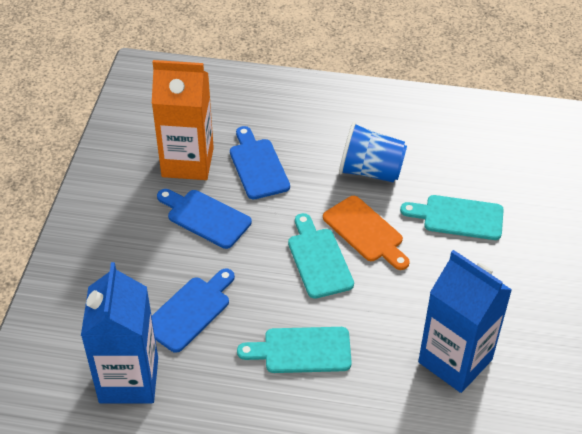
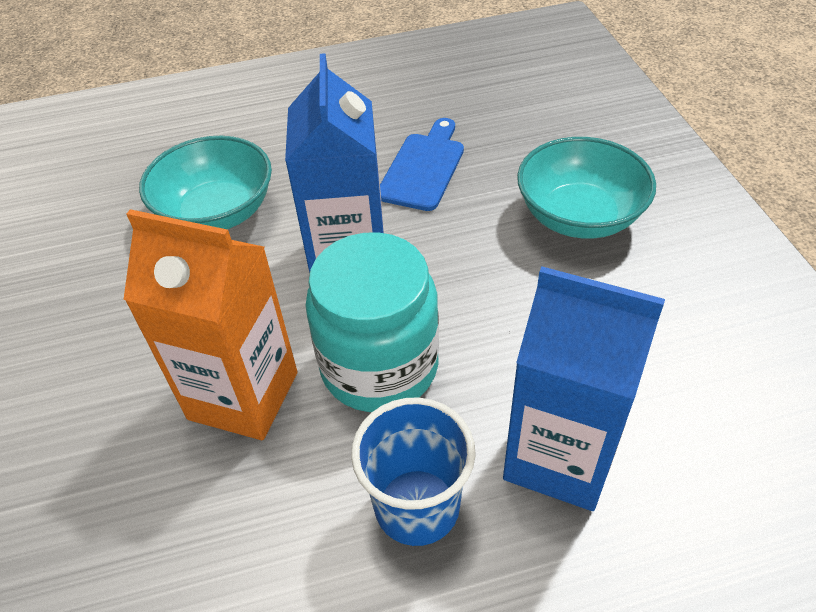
blue cutting board: 3 -> 1
orange cutting board: 1 -> 0
turquoise bowl: 0 -> 2
turquoise cutting board: 3 -> 0
turquoise jar: 0 -> 1

